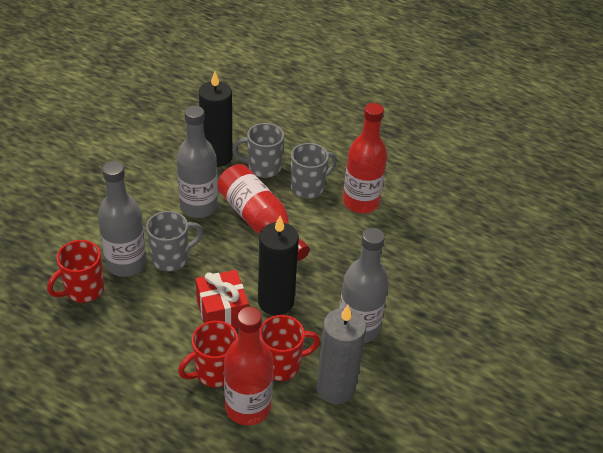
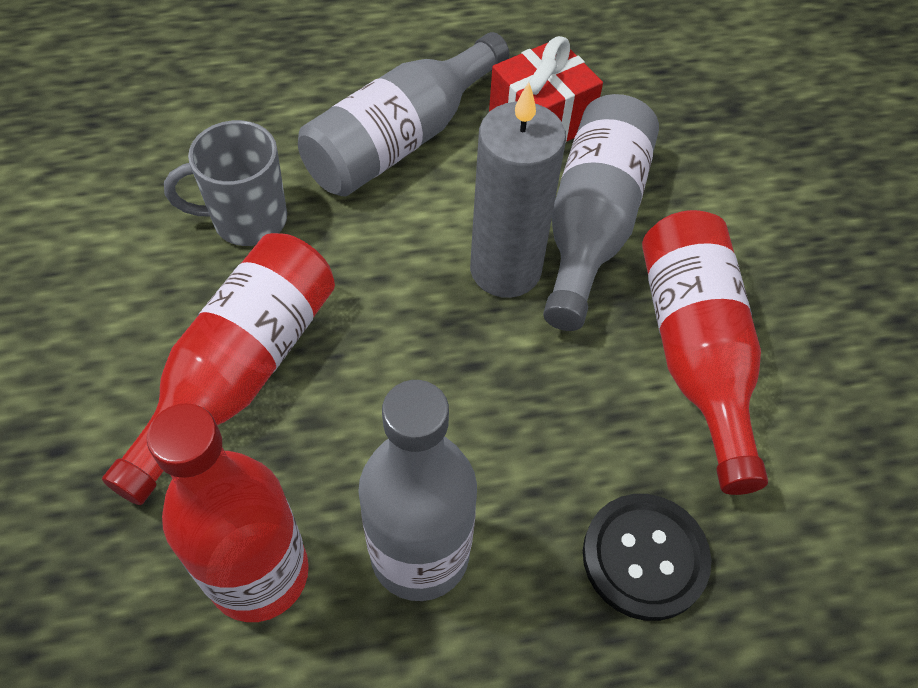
black button: 0 -> 1
black candle: 2 -> 0
grey mug: 3 -> 1
red mug: 3 -> 0

